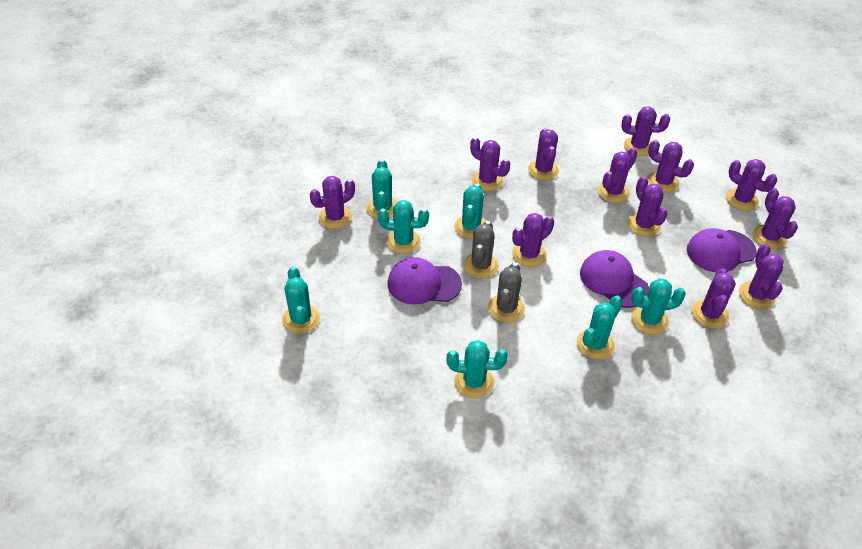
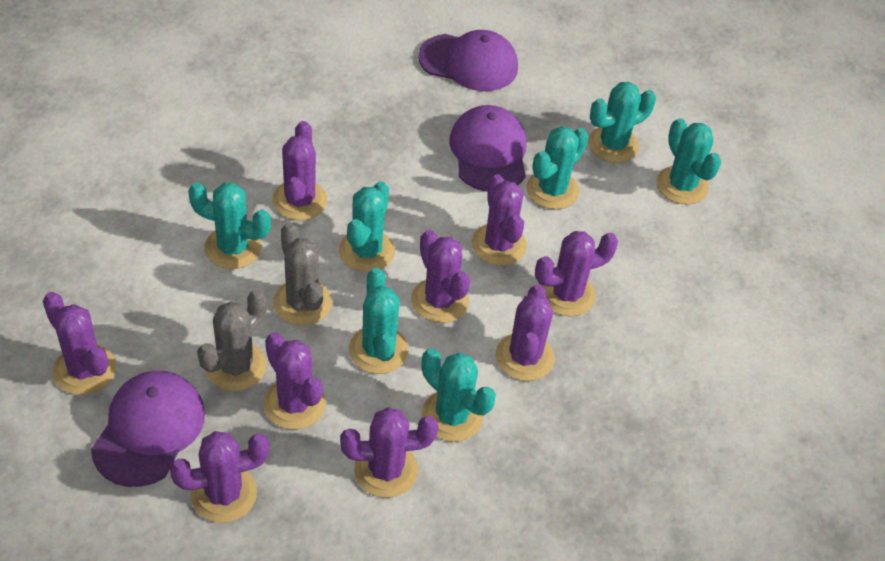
purple cactus: 12 -> 9

